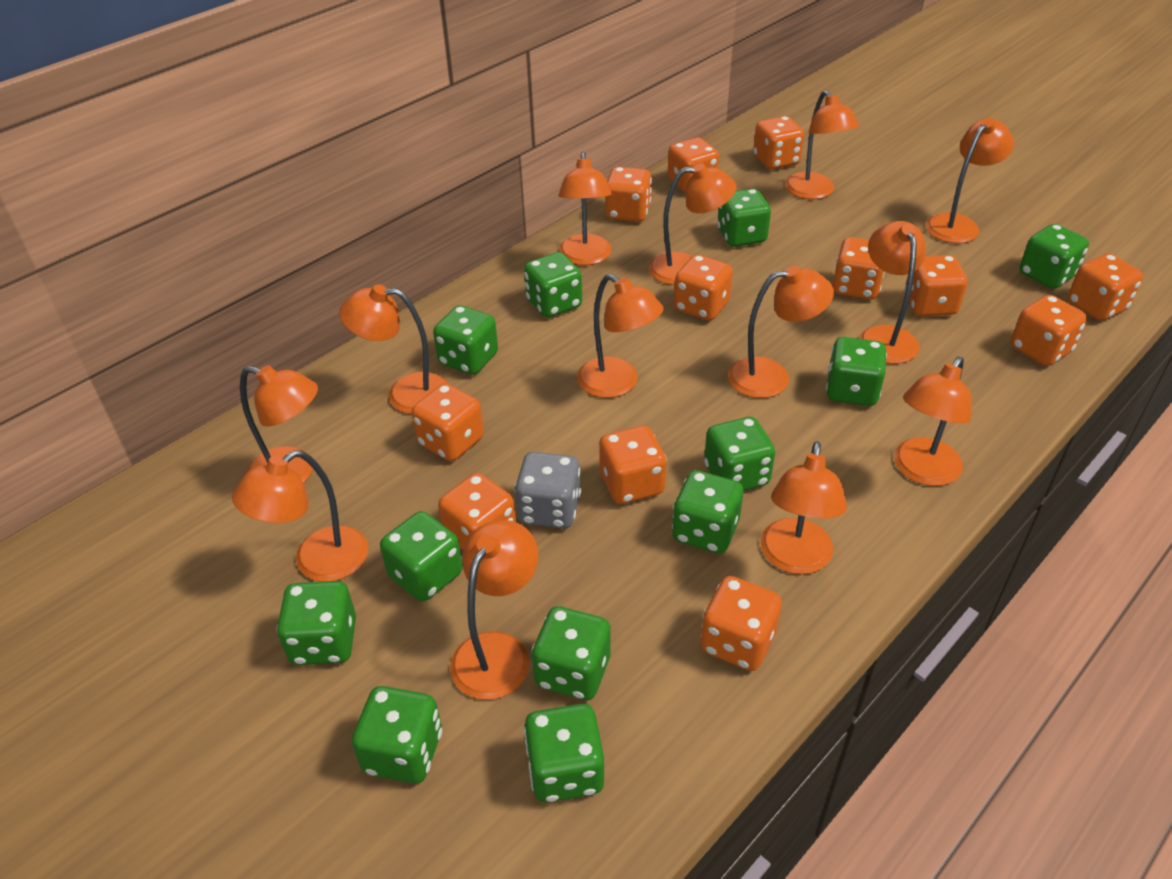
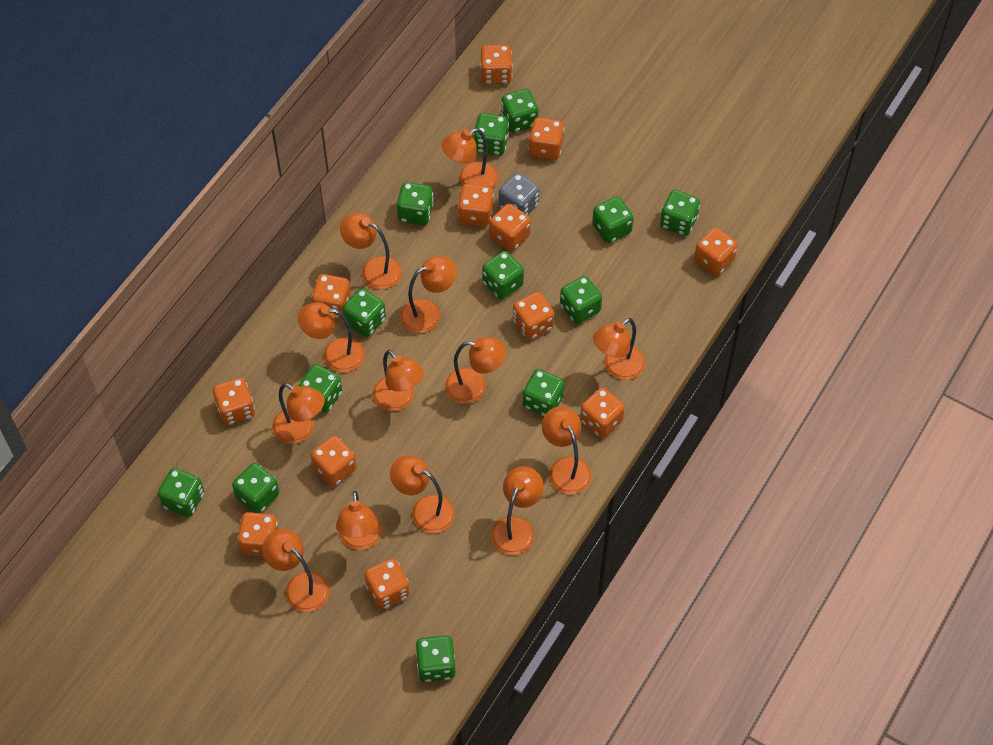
green dice: 12 -> 13

